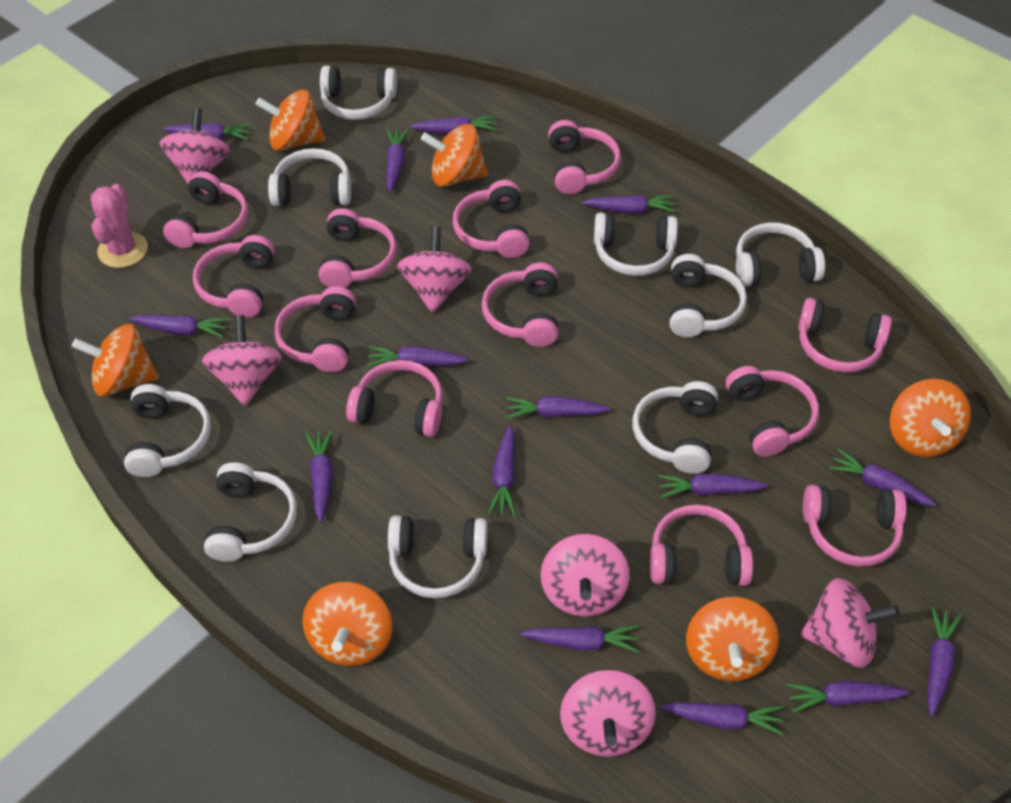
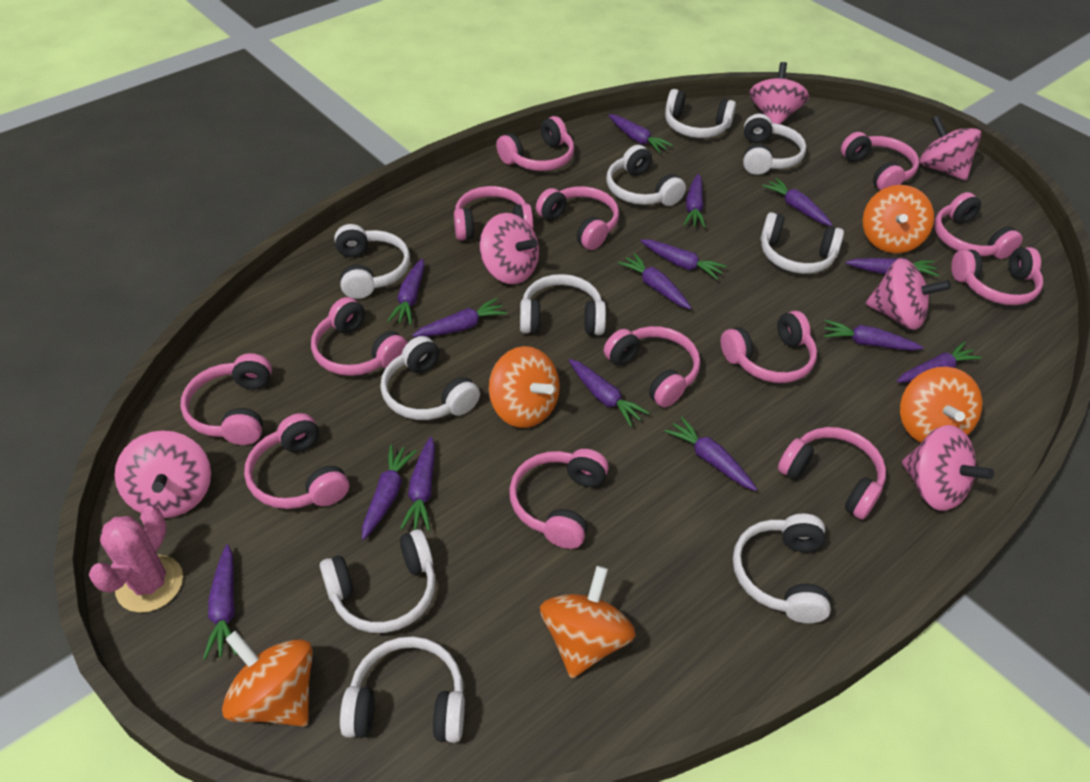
orange spinning top: 6 -> 5
pink headphones: 12 -> 13
white headphones: 9 -> 10

